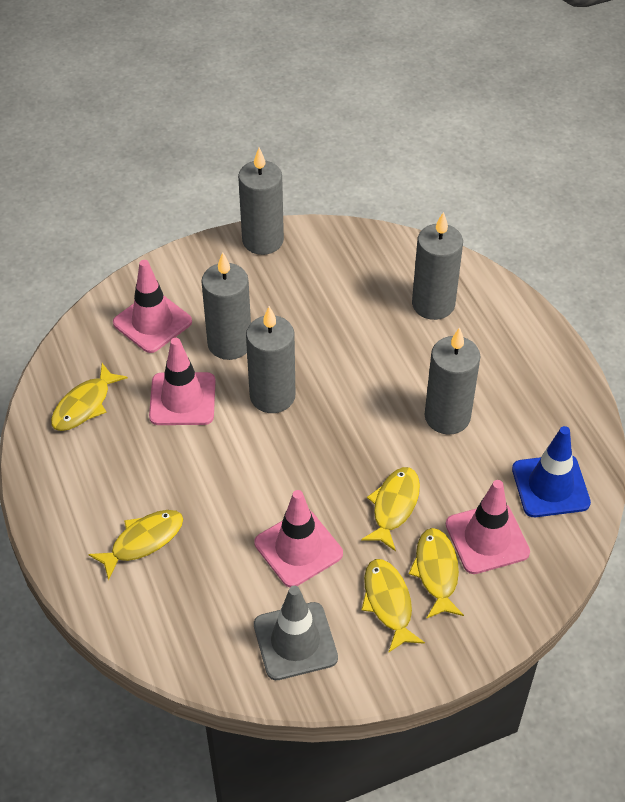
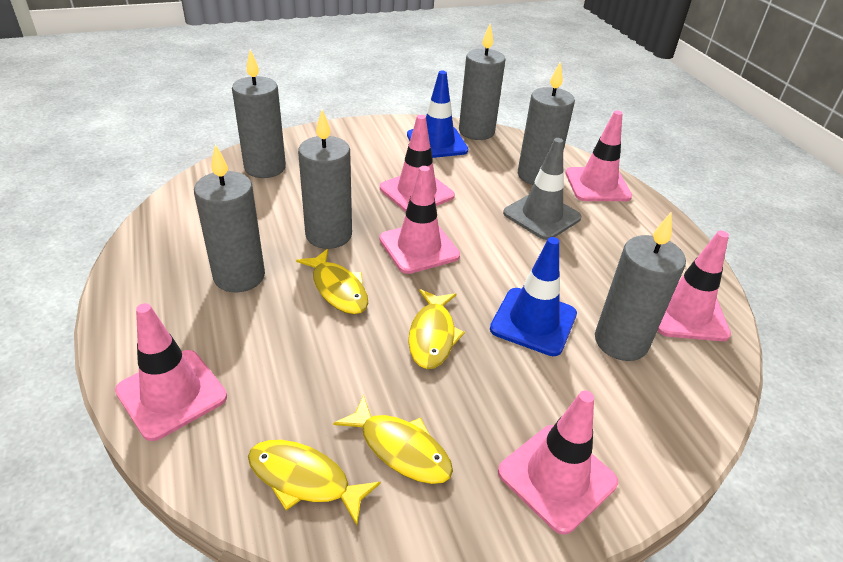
blue traffic cone: 1 -> 2
grey candle: 5 -> 6
pink traffic cone: 4 -> 6
yellow fish: 5 -> 4

